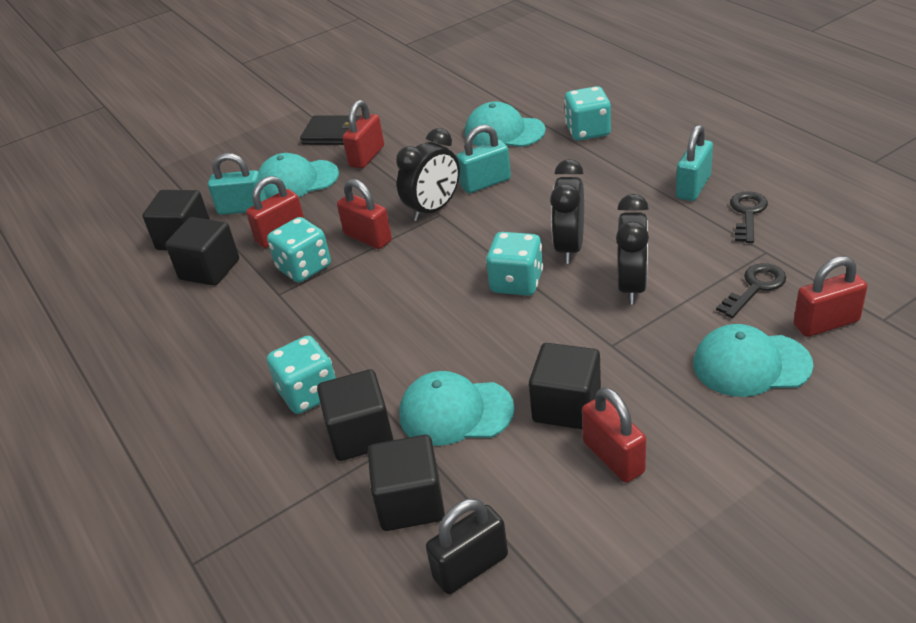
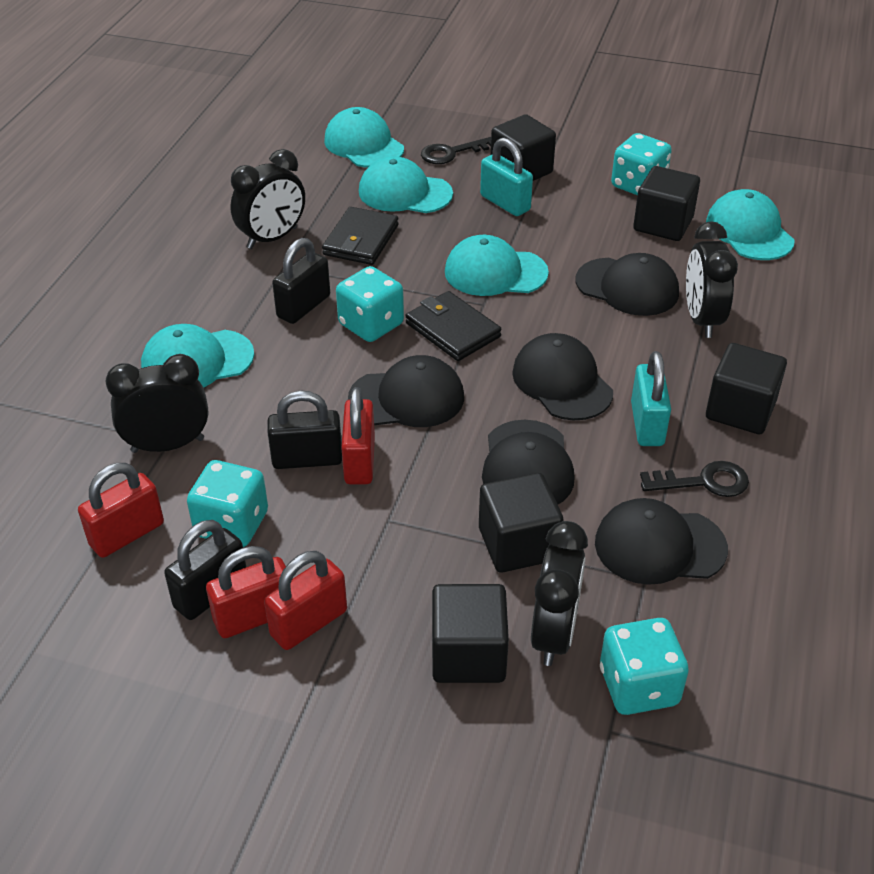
black cap: 0 -> 5
black clock: 3 -> 4
black padlock: 1 -> 3
black wallet: 1 -> 2
red padlock: 5 -> 4
turquoise cap: 4 -> 5
turquoise padlock: 3 -> 2

